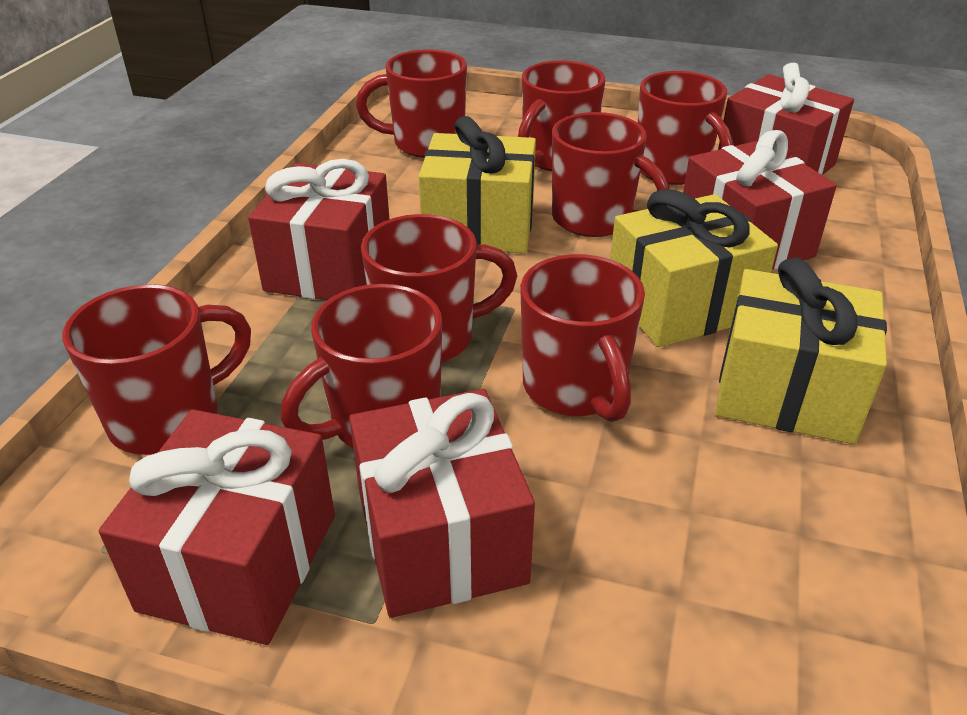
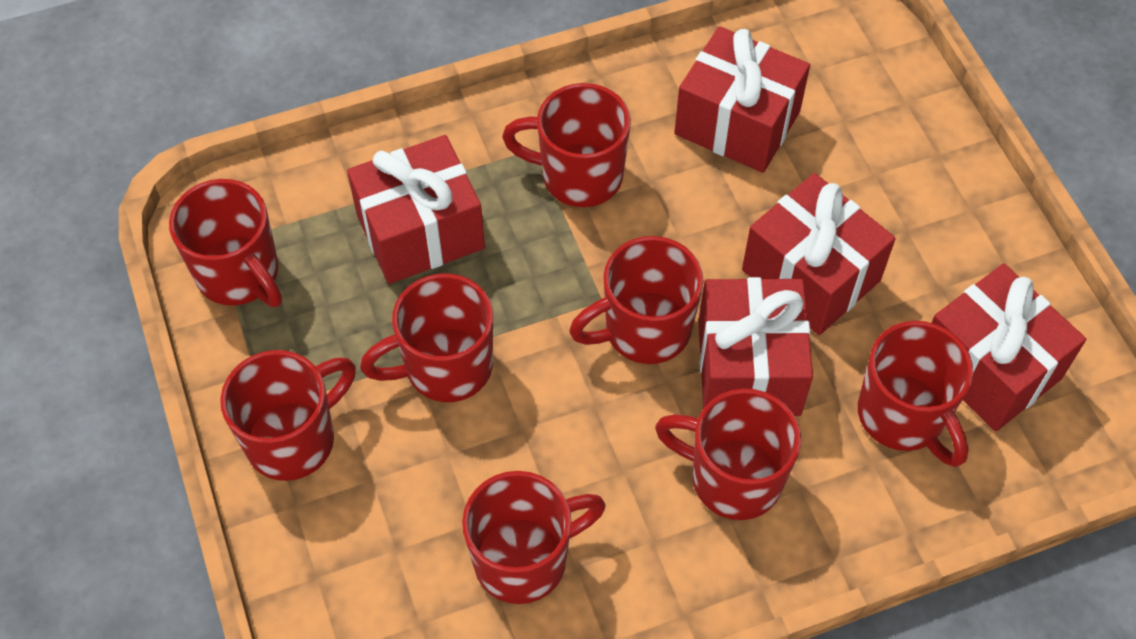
yellow gift: 3 -> 0

